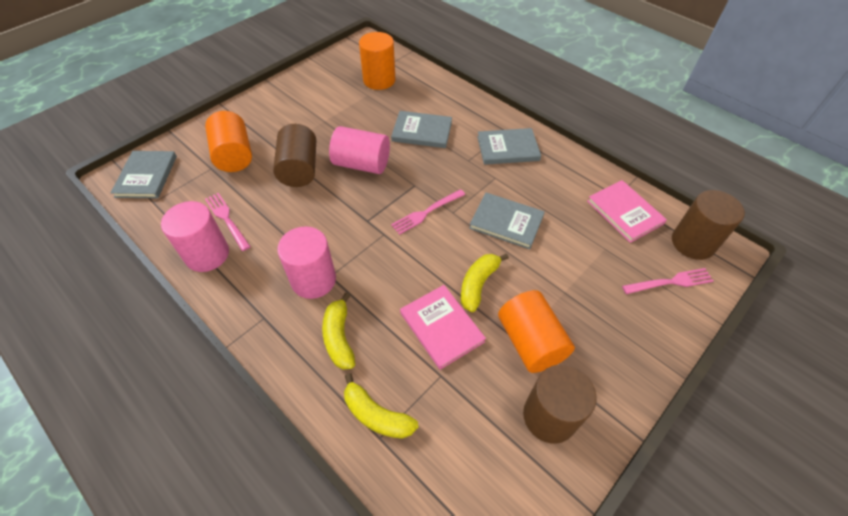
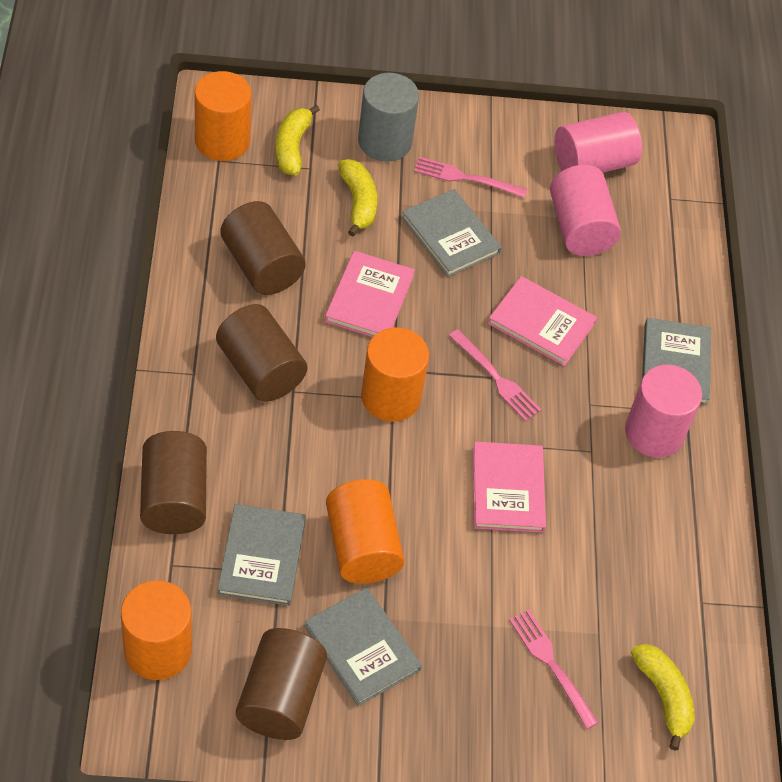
brown cylinder: 3 -> 4
grey cylinder: 0 -> 1
orange cylinder: 3 -> 4
pink book: 2 -> 3

